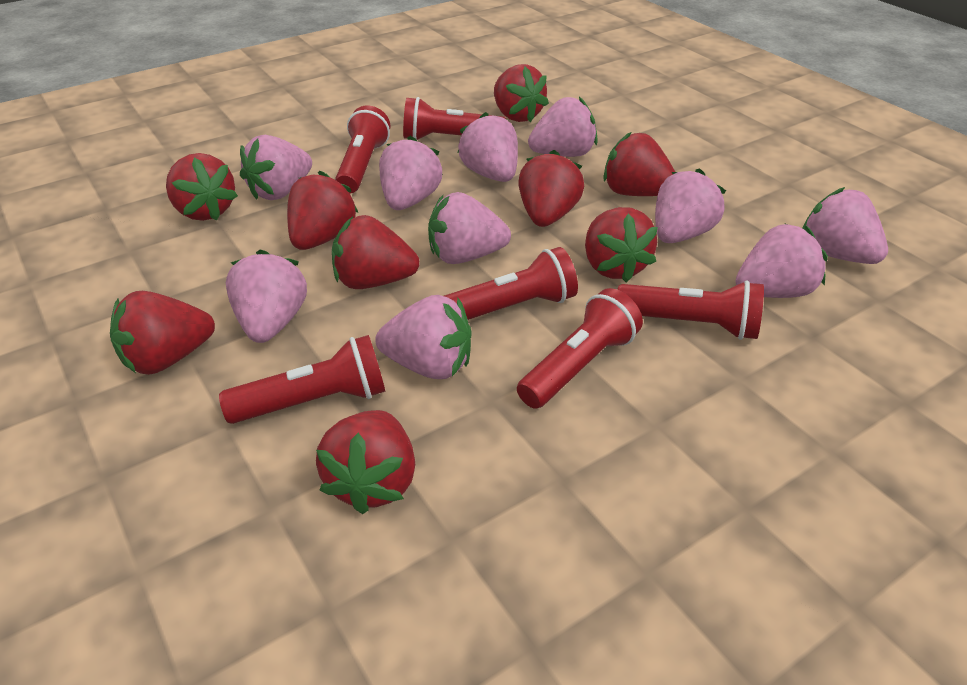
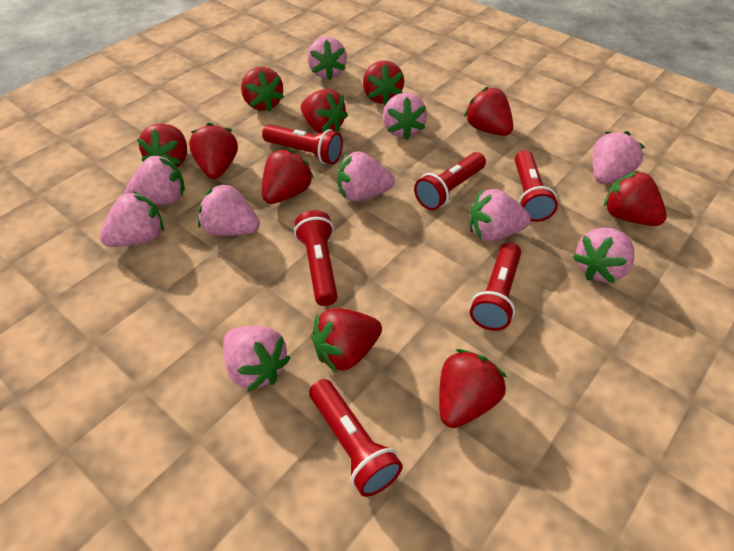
red strawberry: 9 -> 10

